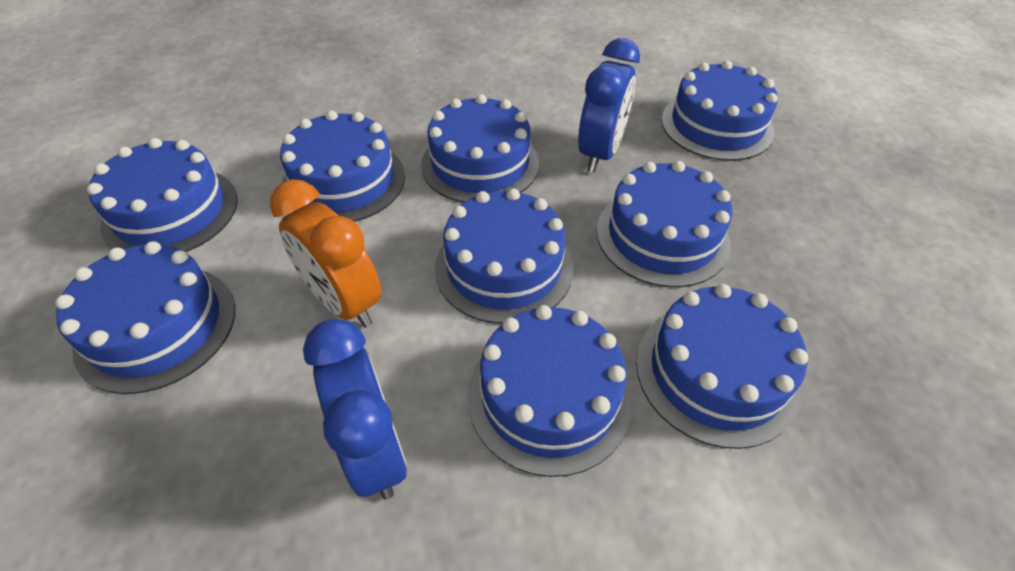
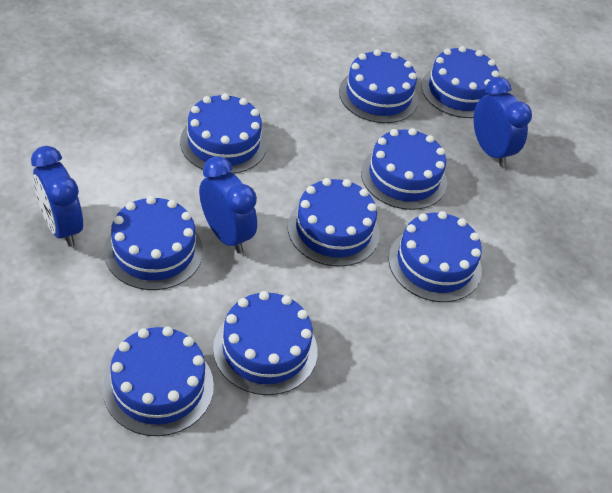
blue clock: 2 -> 3
orange clock: 1 -> 0

